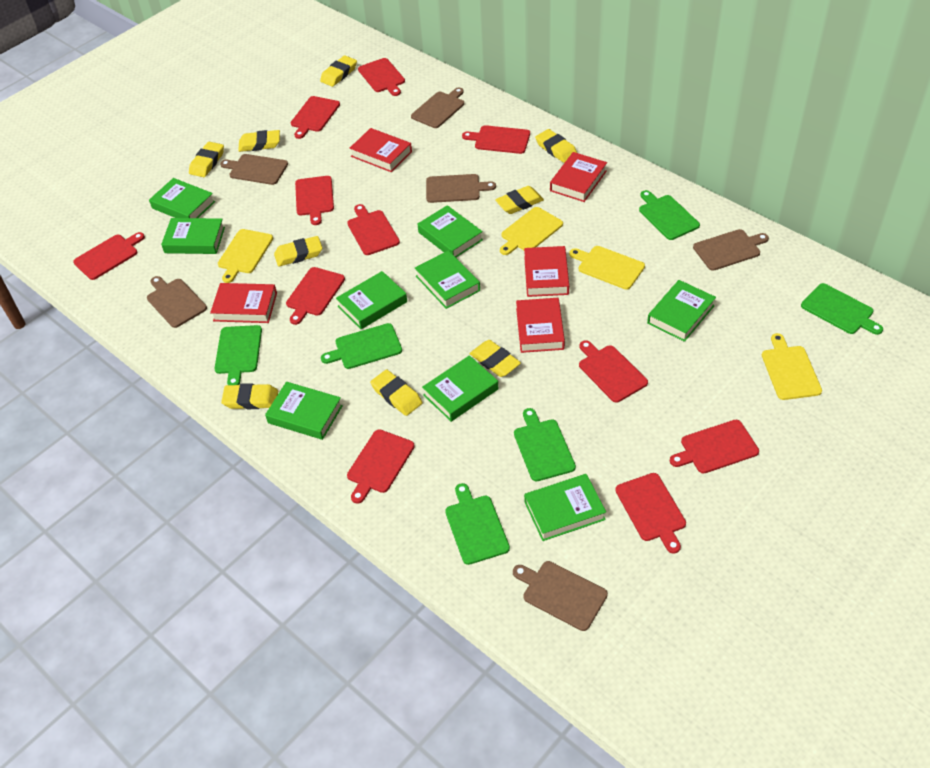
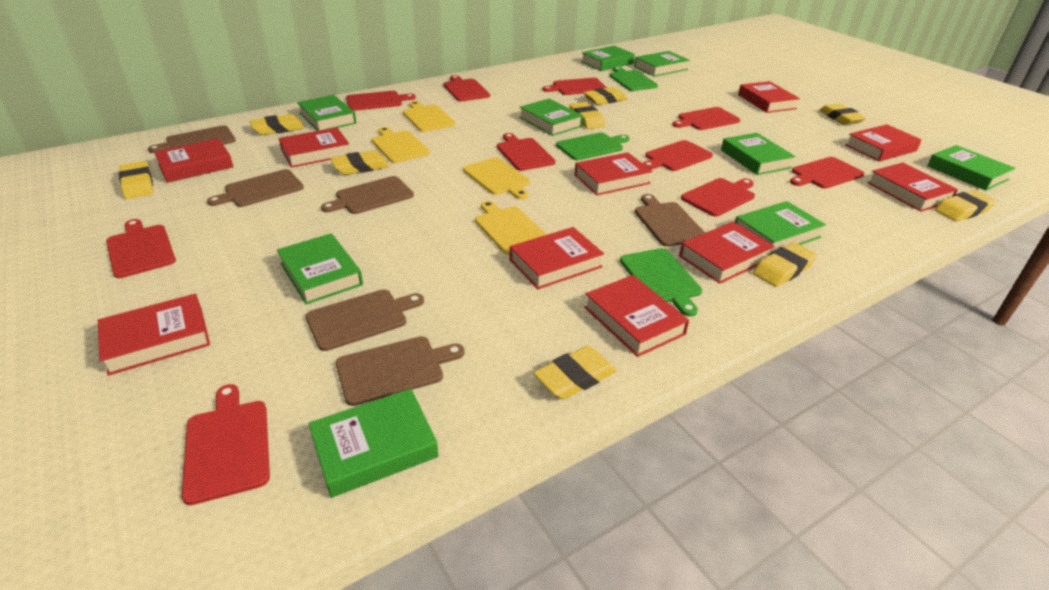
green cutting board: 6 -> 3
red book: 5 -> 10
red cutting board: 11 -> 10

